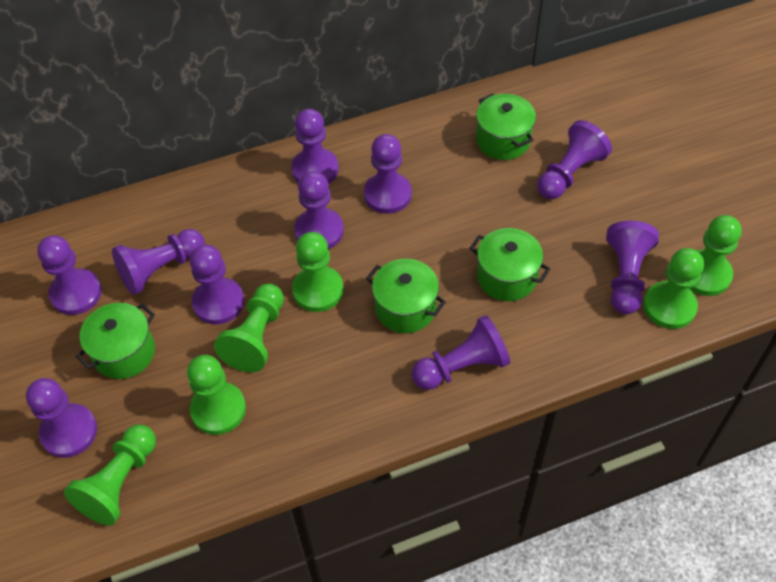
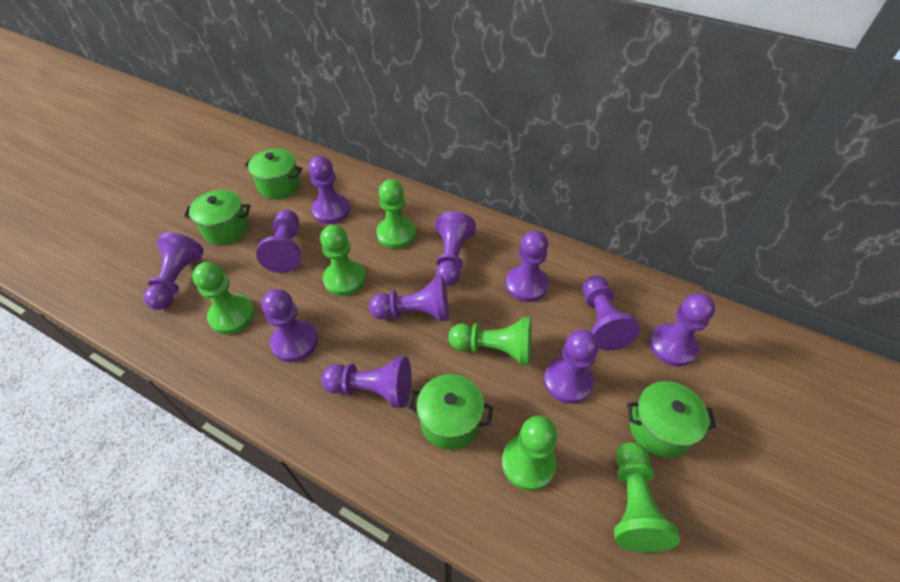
purple pawn: 10 -> 11

